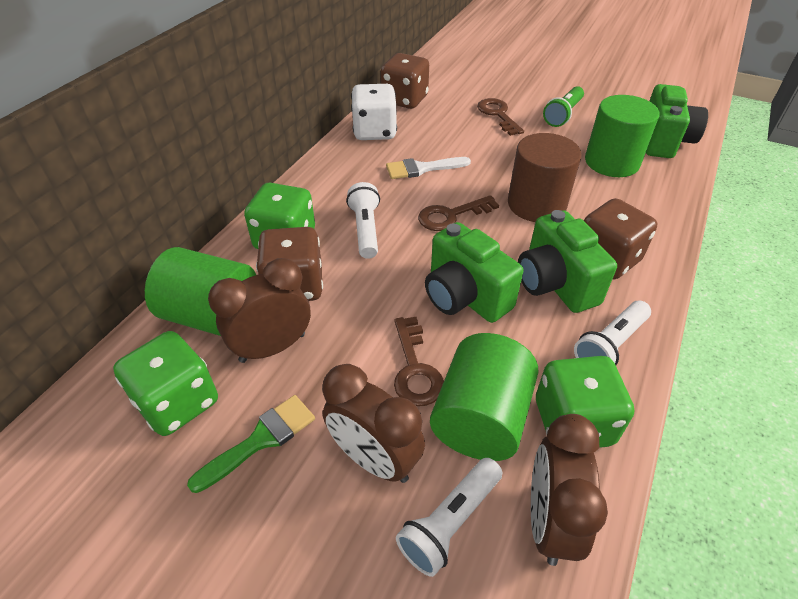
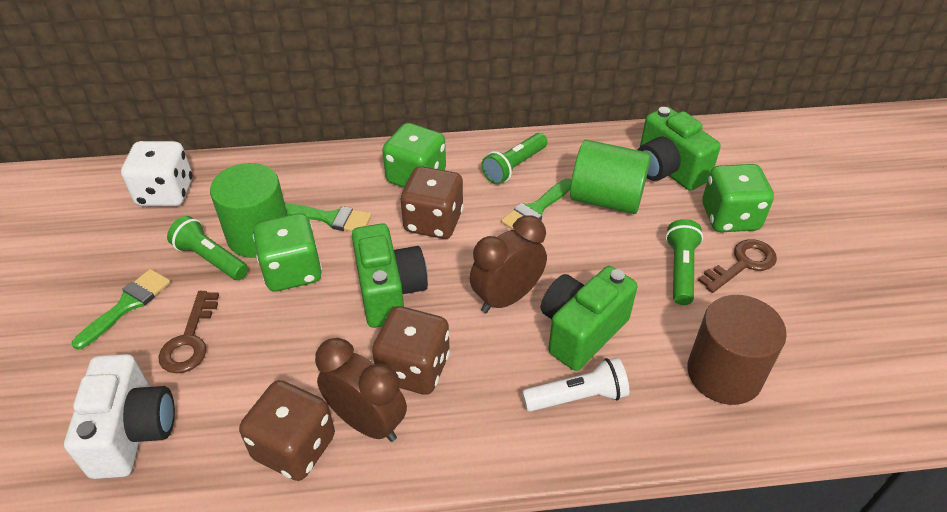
brown clock: 3 -> 2
brown key: 3 -> 2
green brush: 1 -> 3
green cylinder: 3 -> 2
green flashlight: 1 -> 3
white brush: 1 -> 0
white camera: 0 -> 1
white flashlight: 3 -> 1

